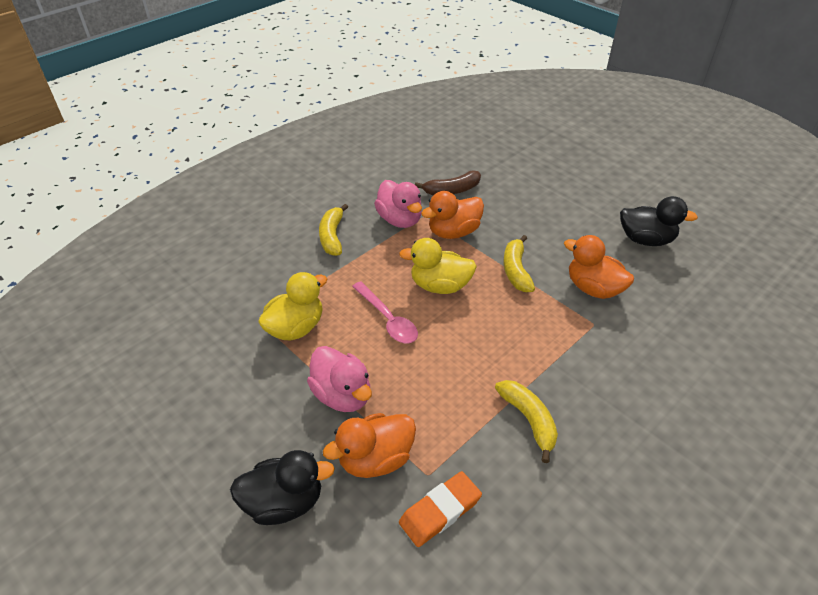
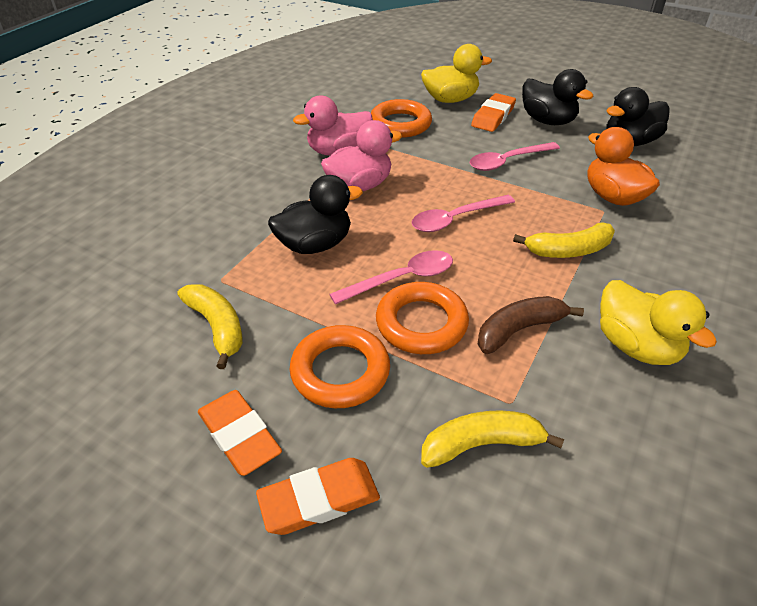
black duck: 2 -> 3
orange duck: 3 -> 1
orange eraser: 1 -> 3
orange ring: 0 -> 3
pink spoon: 1 -> 3

